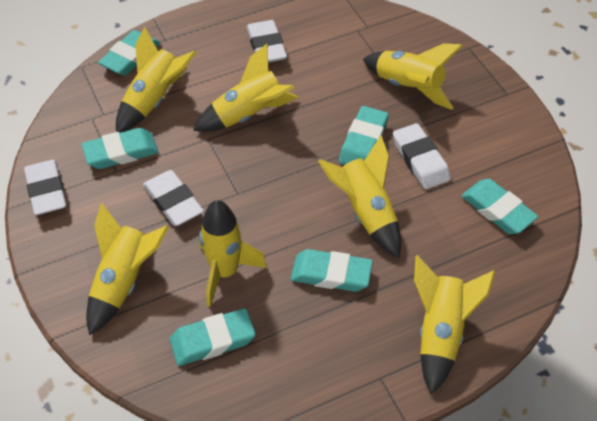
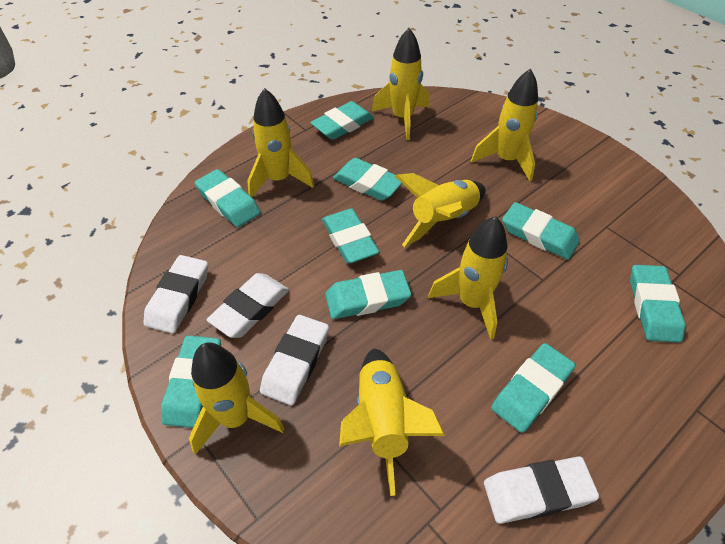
turquoise eraser: 6 -> 9

